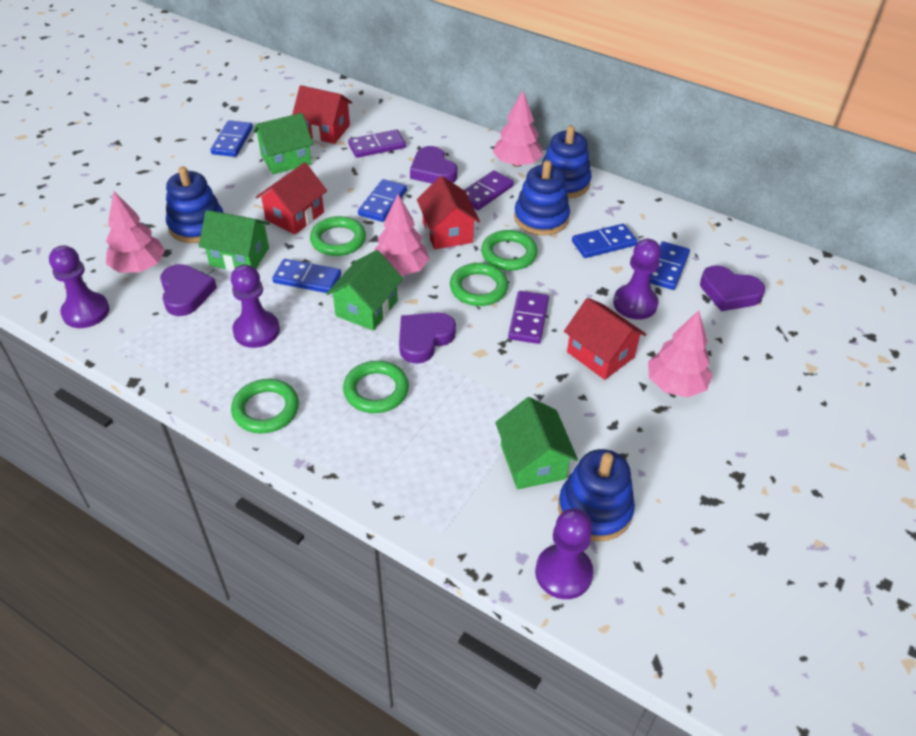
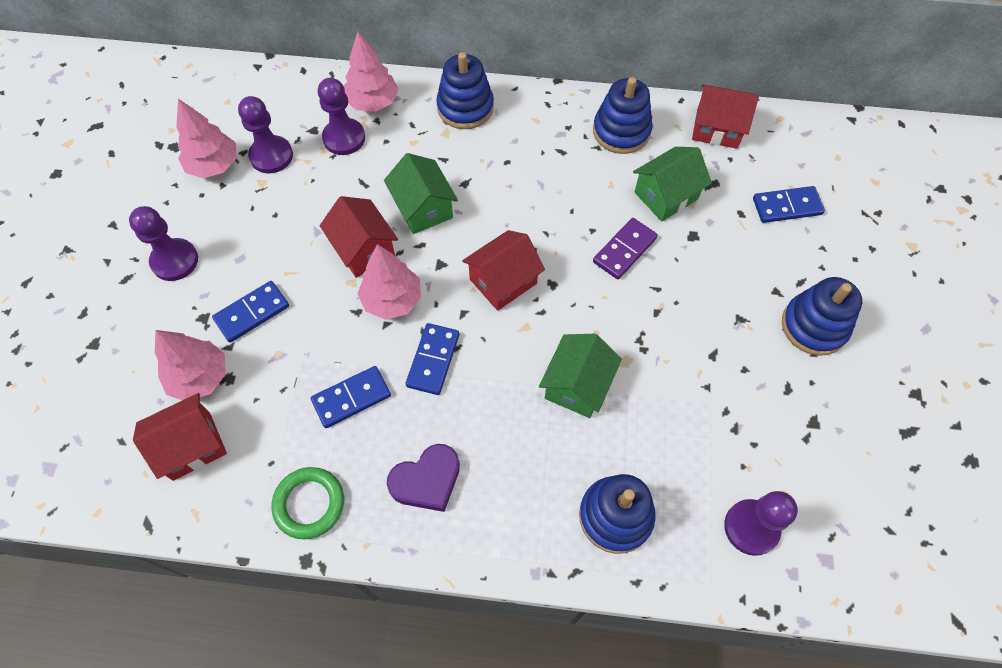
blue domino: 5 -> 4
green house: 4 -> 3
green ring: 5 -> 1
purple domino: 3 -> 1
purple heart: 4 -> 1

